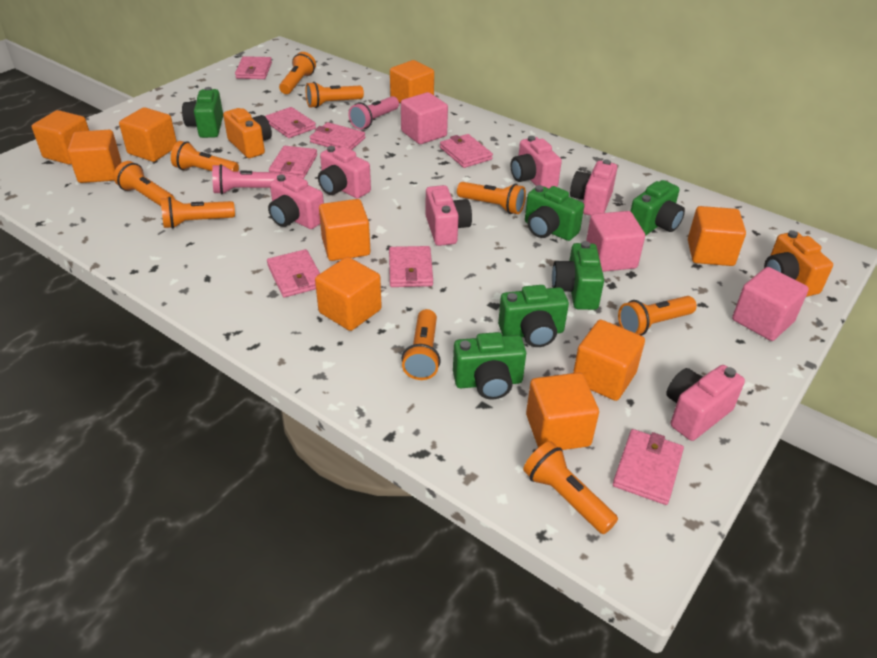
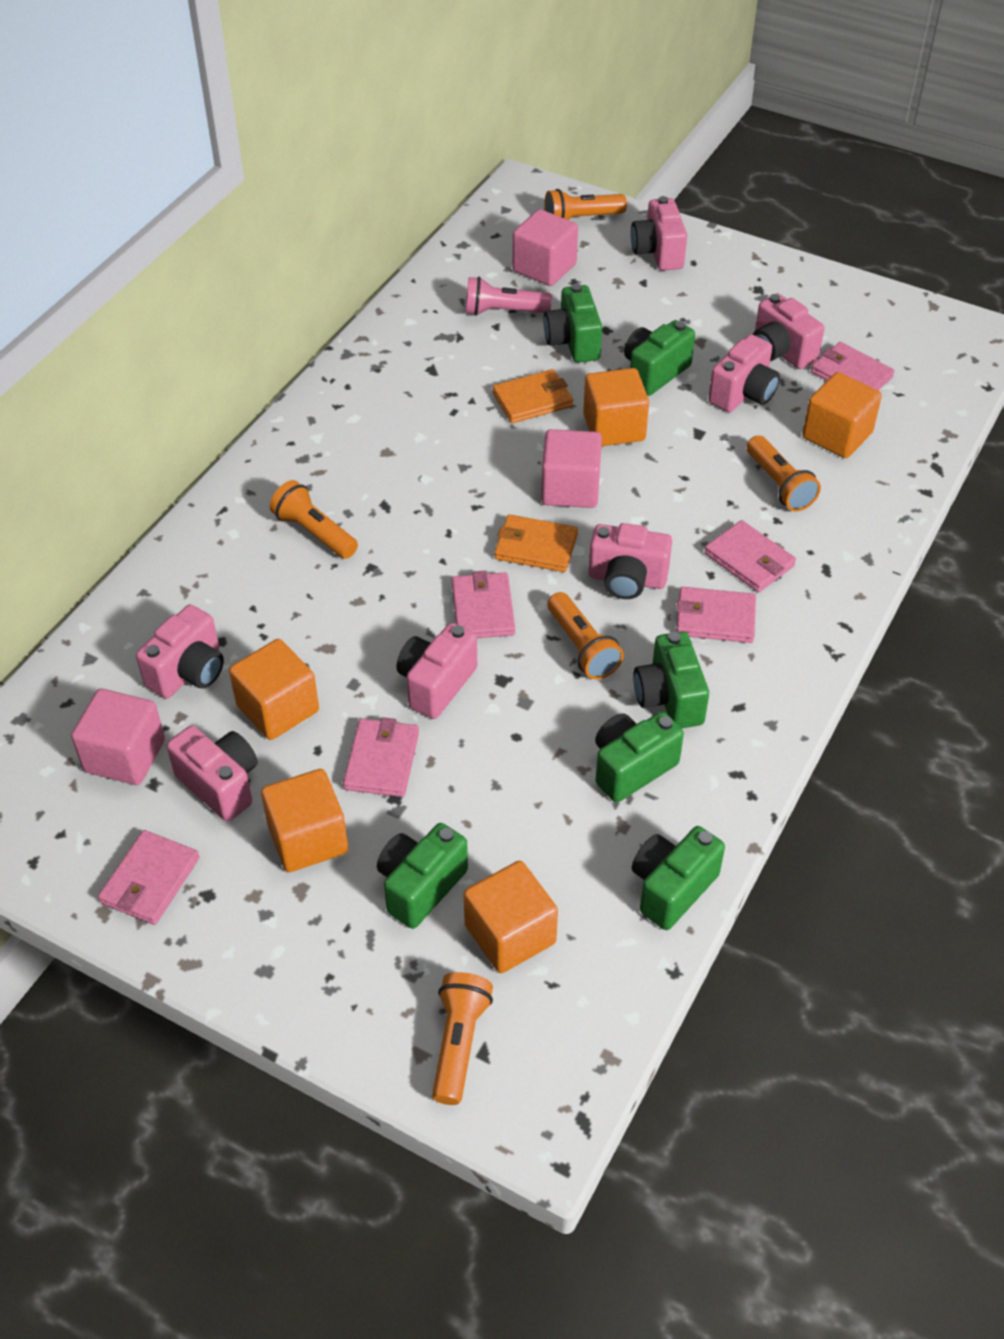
orange camera: 2 -> 0
orange cube: 9 -> 5
orange flashlight: 9 -> 5
orange wallet: 0 -> 2
pink camera: 6 -> 7
pink flashlight: 2 -> 1
pink wallet: 8 -> 6

